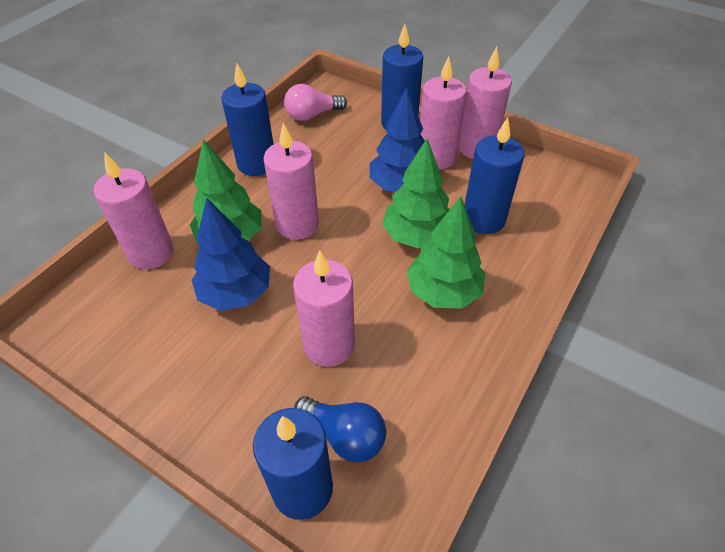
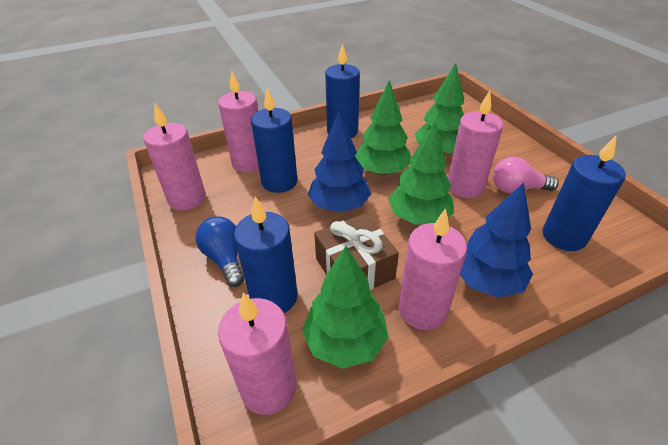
brown gift: 0 -> 1
green tree: 3 -> 4

